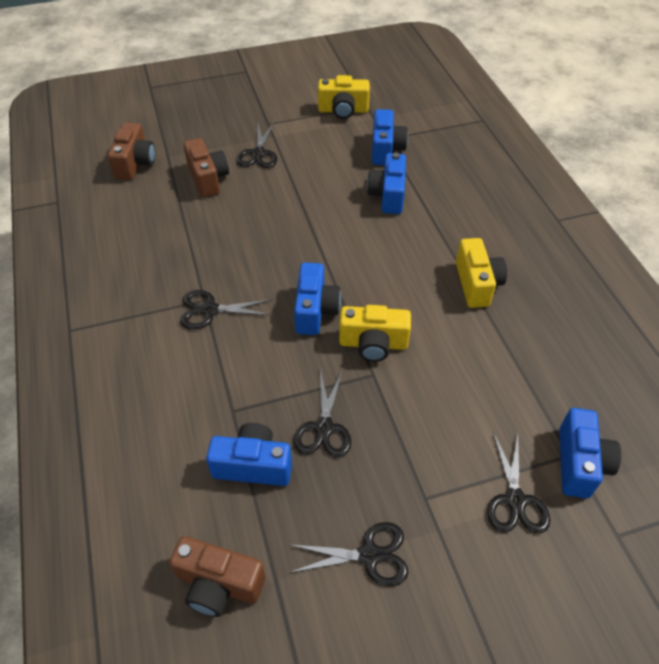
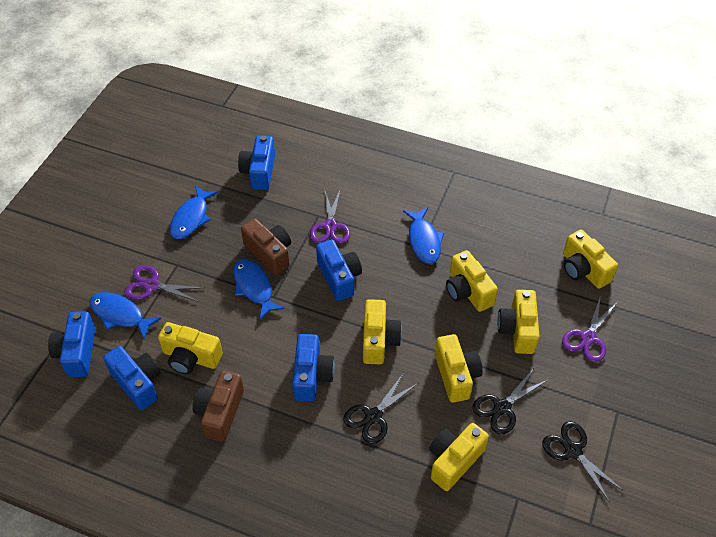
black scissors: 5 -> 3
blue fish: 0 -> 4
brown camera: 3 -> 2
purple scissors: 0 -> 3
yellow camera: 3 -> 7

